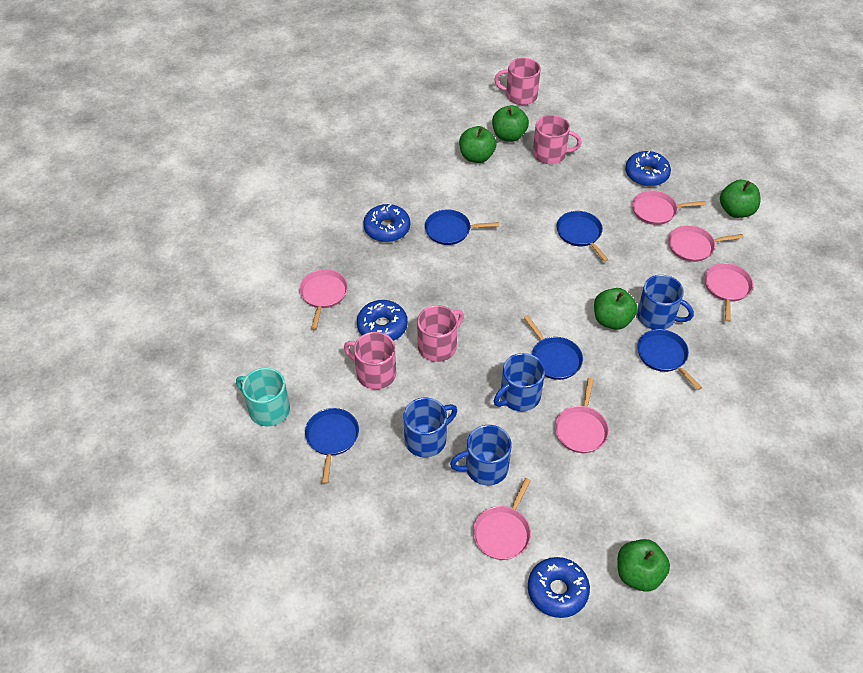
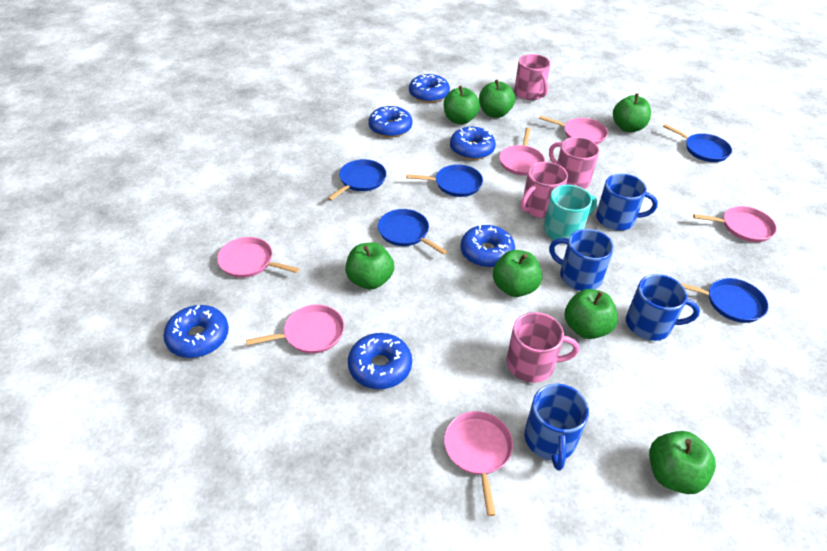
blue donut: 4 -> 6
green apple: 5 -> 7

